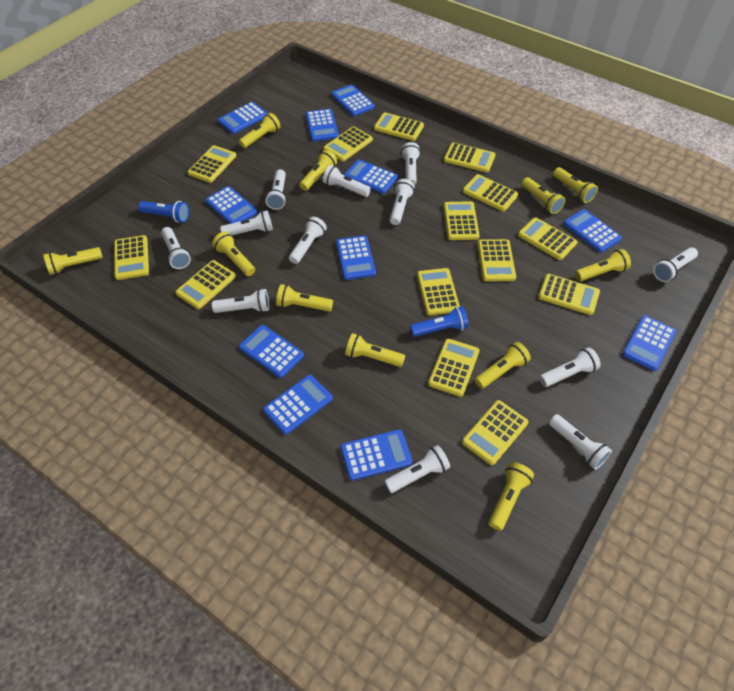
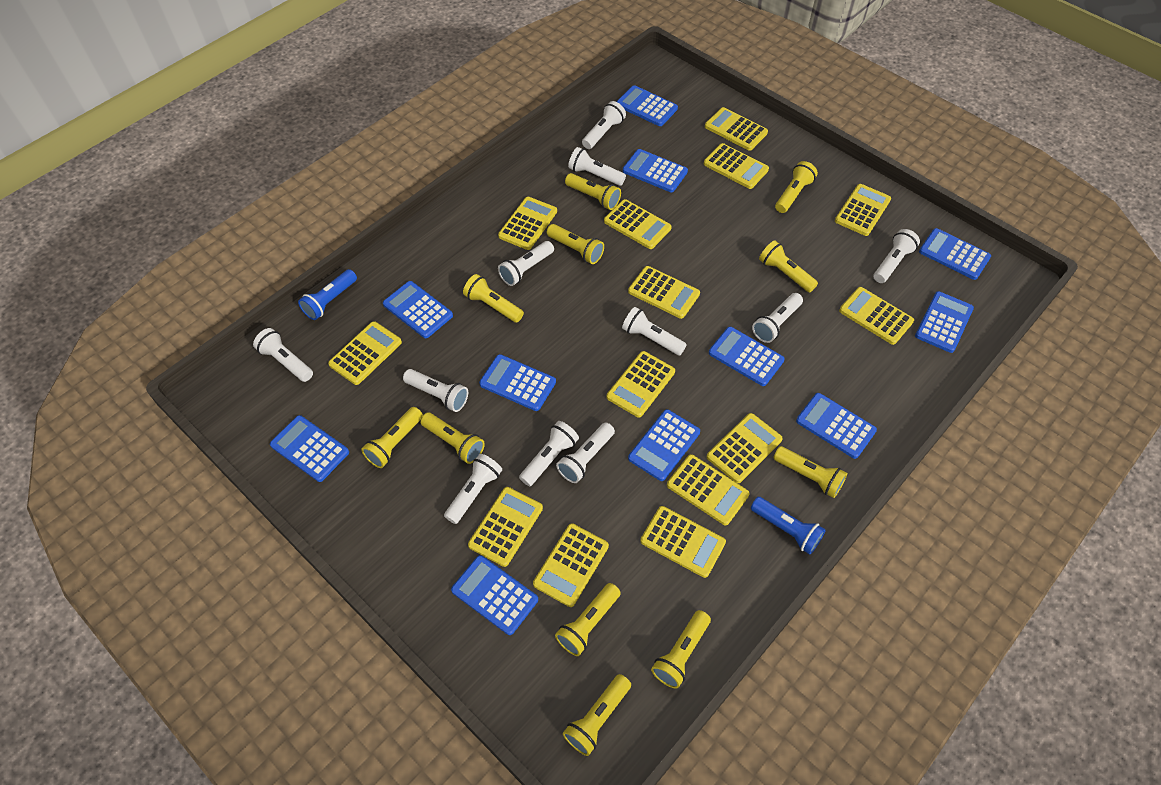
white flashlight: 12 -> 11

